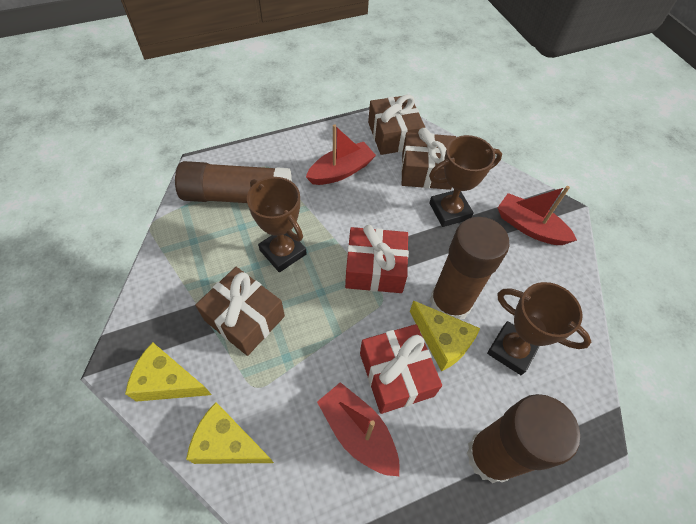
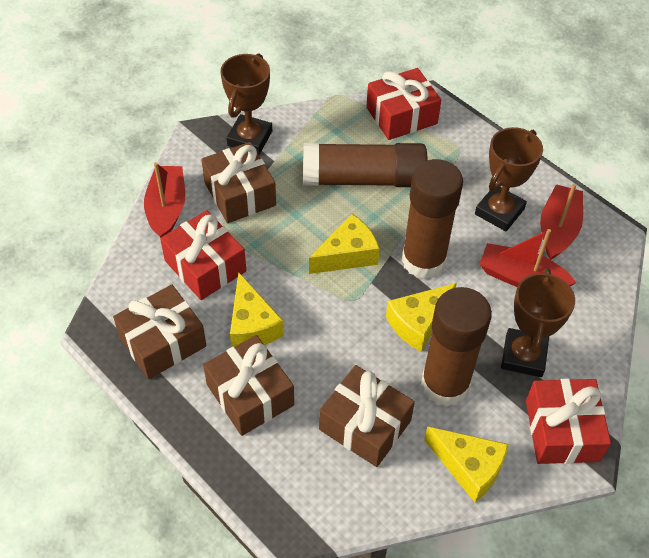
brown gift: 3 -> 4
red gift: 2 -> 3
yellow cheese: 3 -> 4

